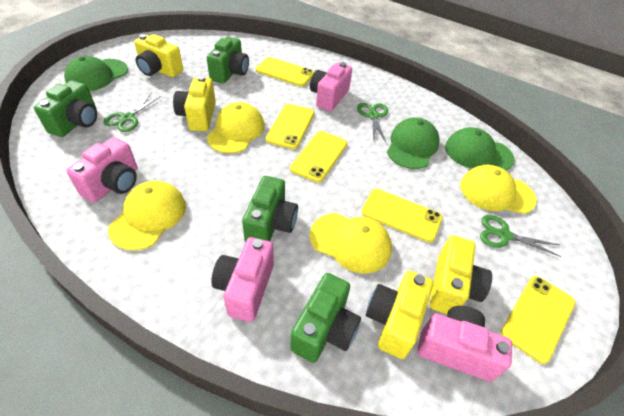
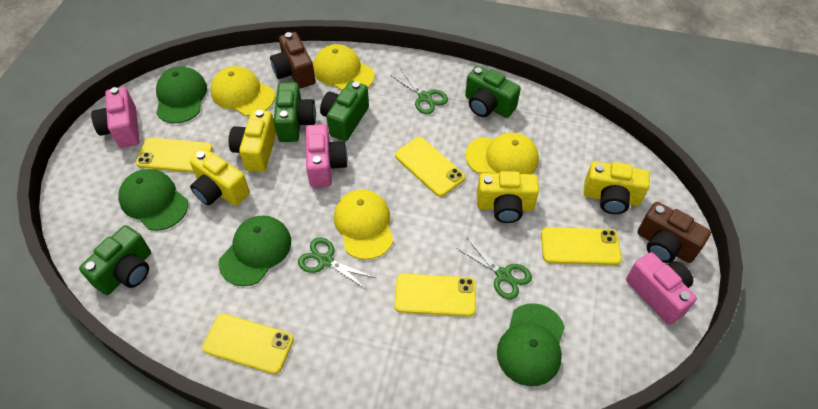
brown camera: 0 -> 2
green cap: 3 -> 4
pink camera: 4 -> 3

